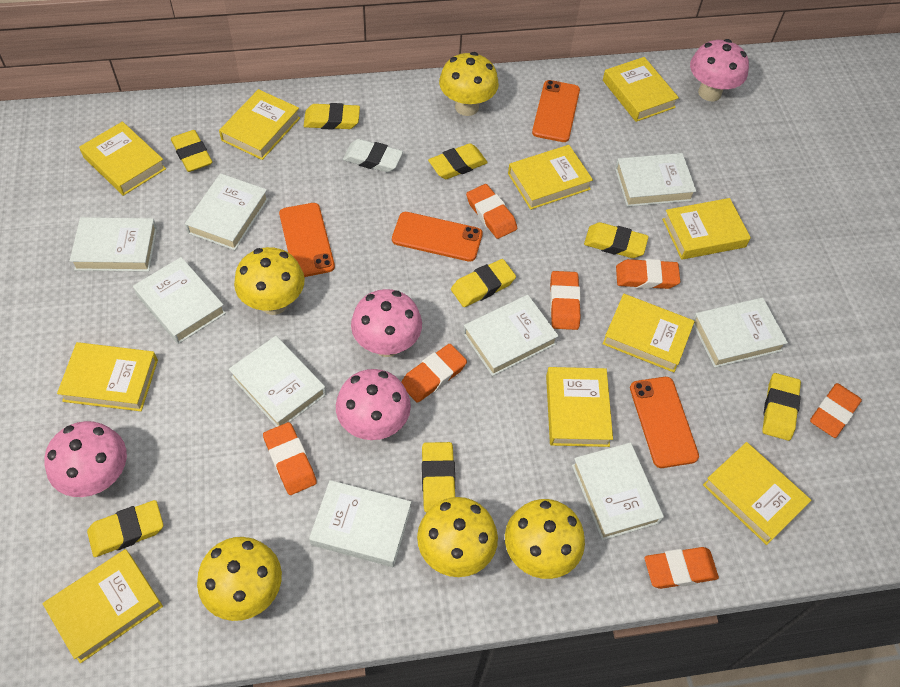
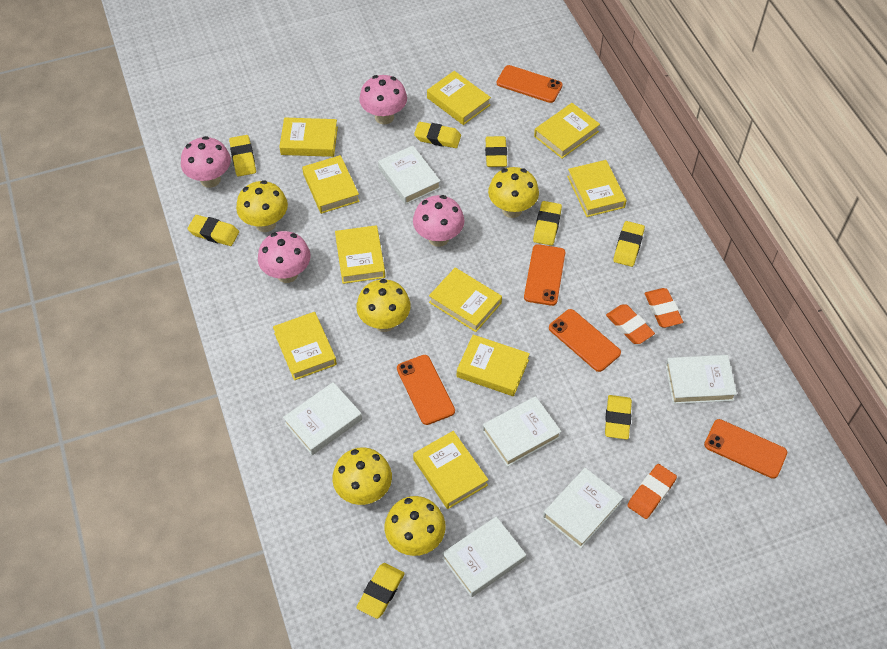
orange eraser: 7 -> 3
orange phone: 4 -> 5
white book: 9 -> 6
white eraser: 1 -> 0

